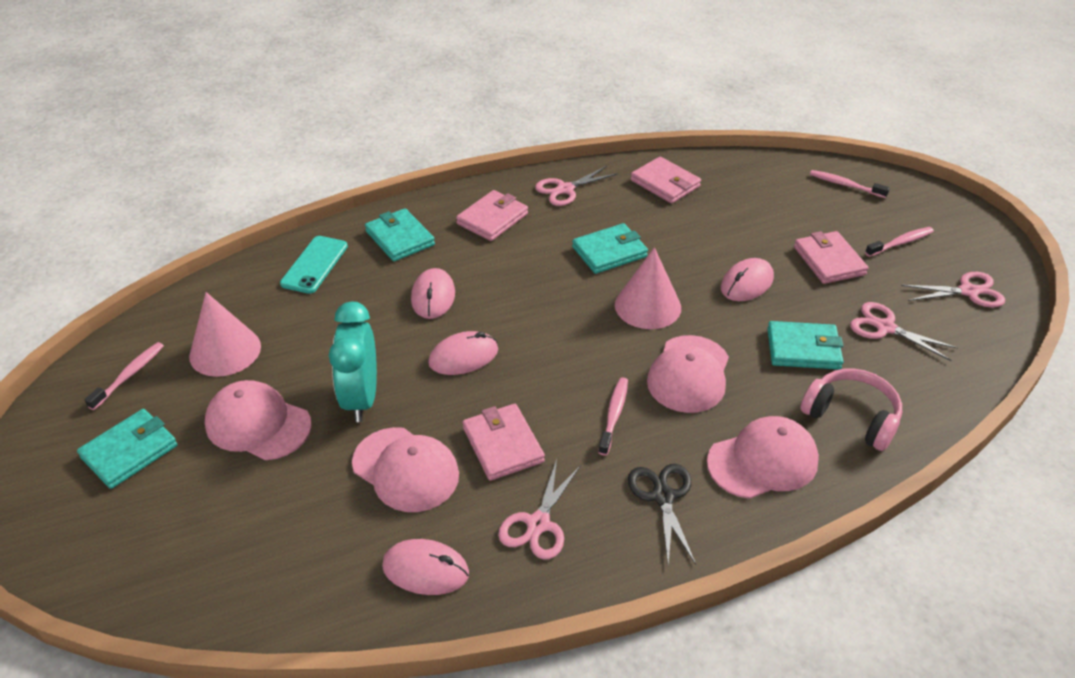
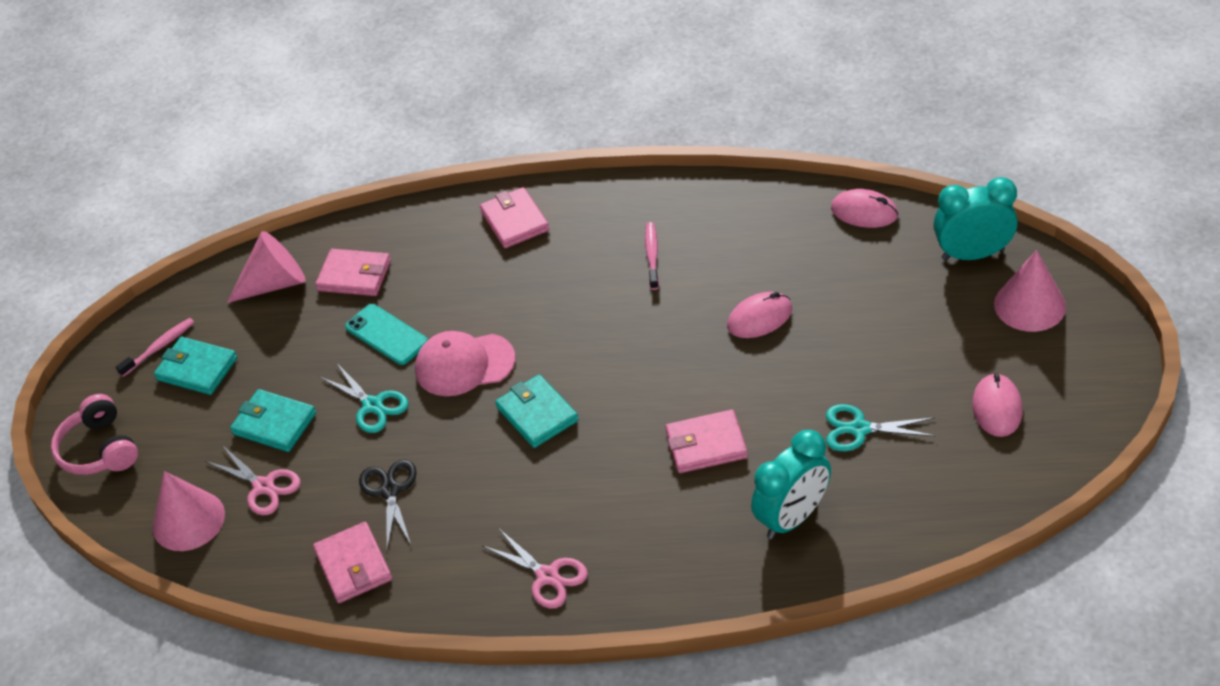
pink cap: 4 -> 1
pink cone: 2 -> 3
pink mouse: 4 -> 3
pink scissors: 4 -> 2
pink toothbrush: 4 -> 2
turquoise clock: 1 -> 2
turquoise scissors: 0 -> 2
turquoise wallet: 4 -> 3

